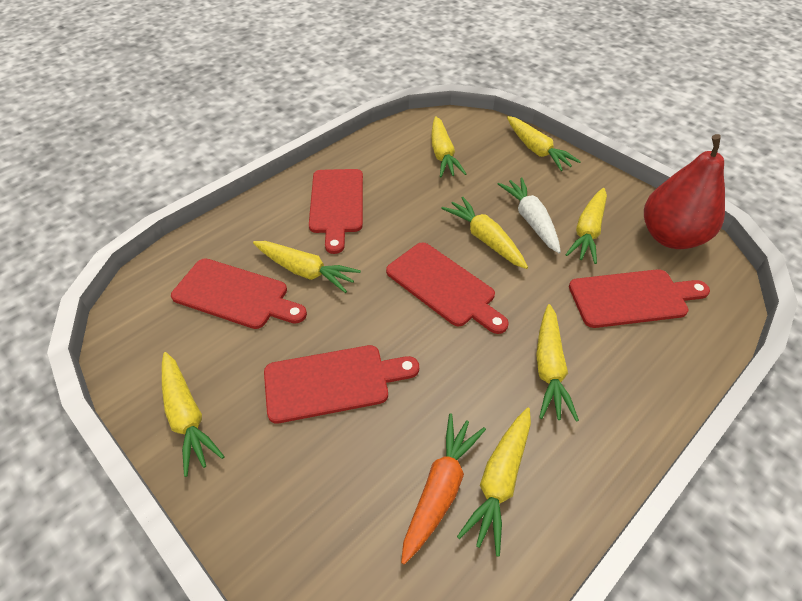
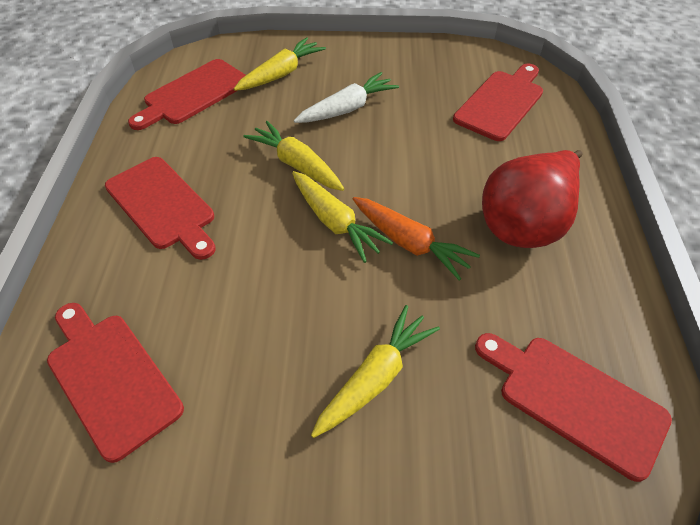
yellow carrot: 8 -> 4

